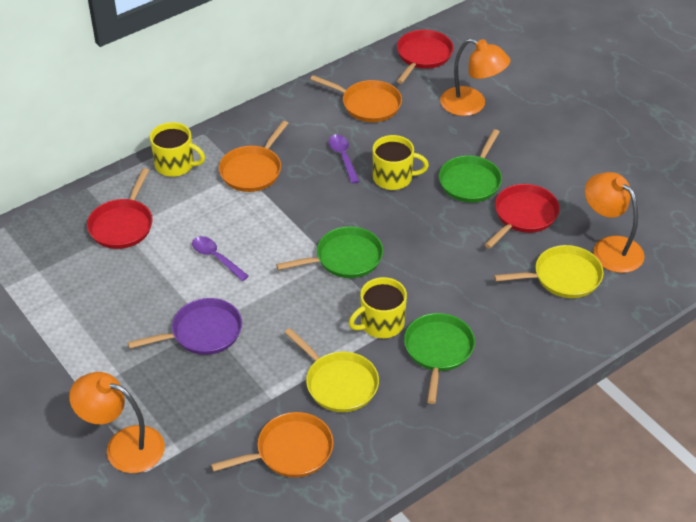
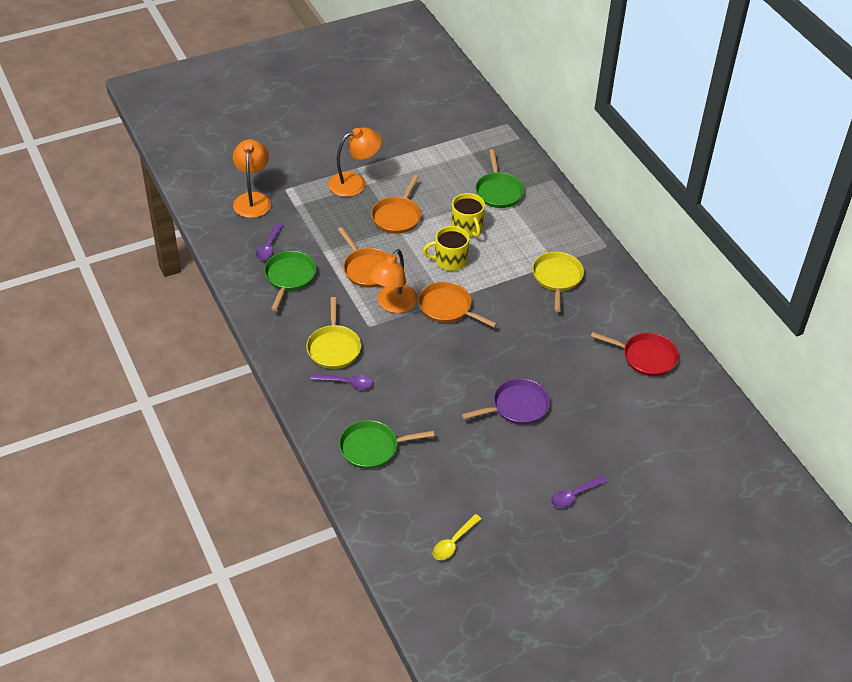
purple spoon: 2 -> 3
red pan: 3 -> 1
yellow mug: 3 -> 2
yellow spoon: 0 -> 1

